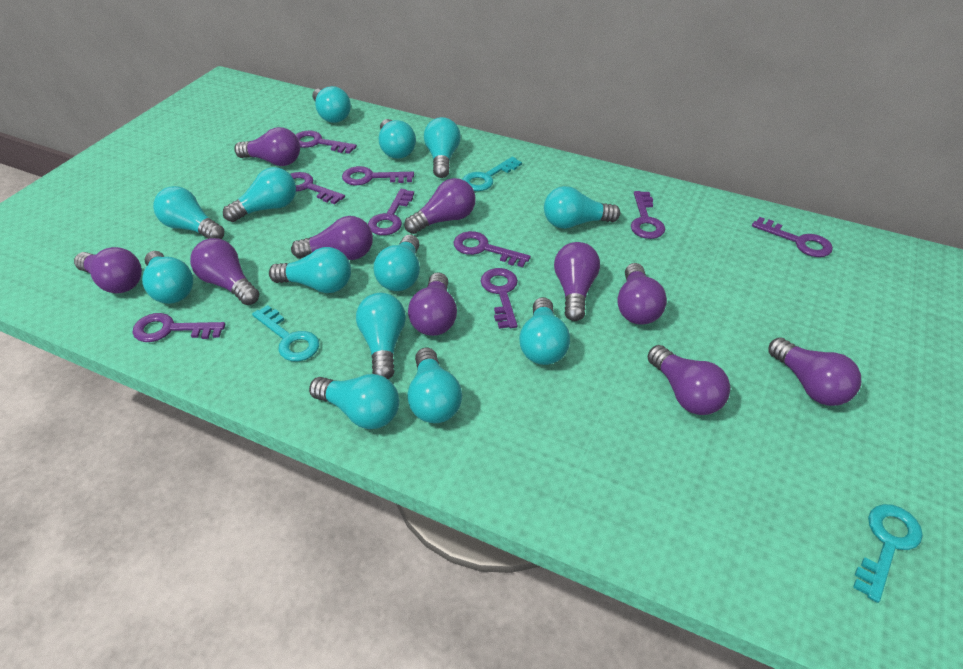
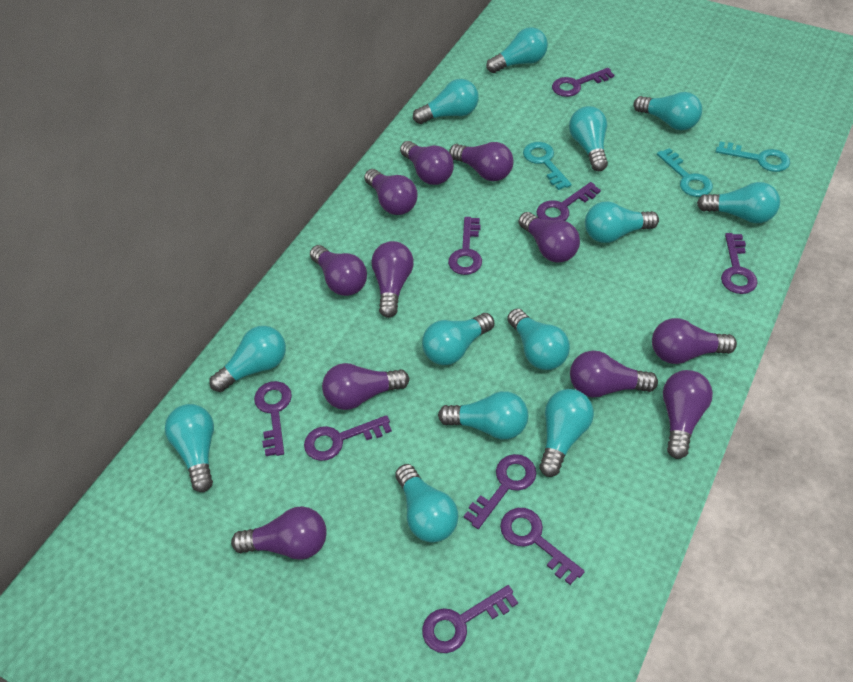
purple light bulb: 10 -> 11

